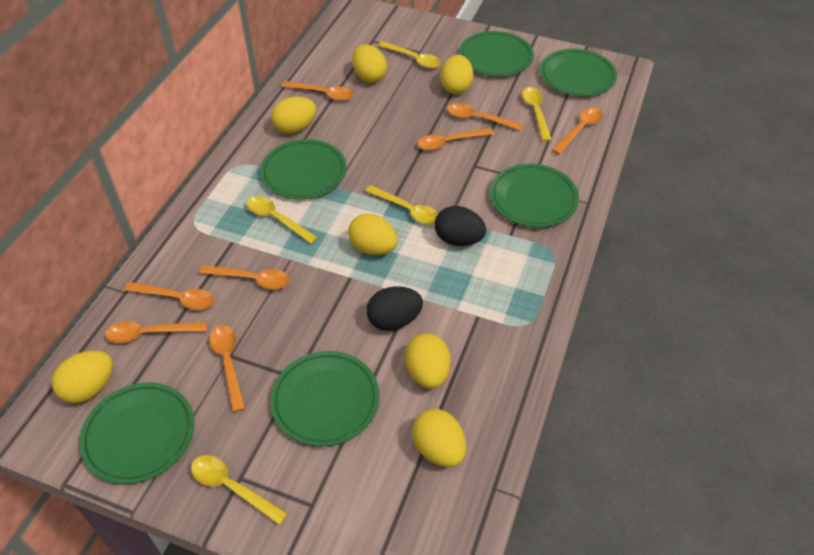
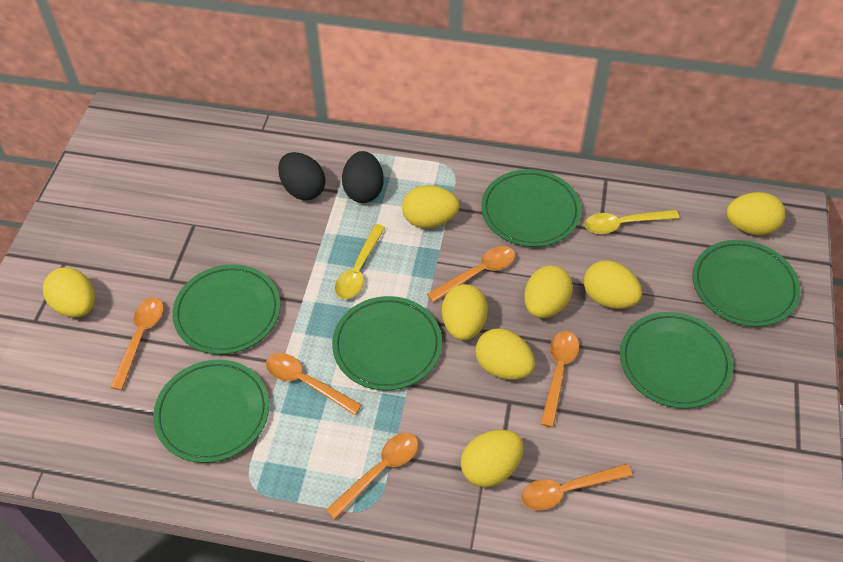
orange spoon: 8 -> 6
yellow egg: 7 -> 8
yellow spoon: 5 -> 2

